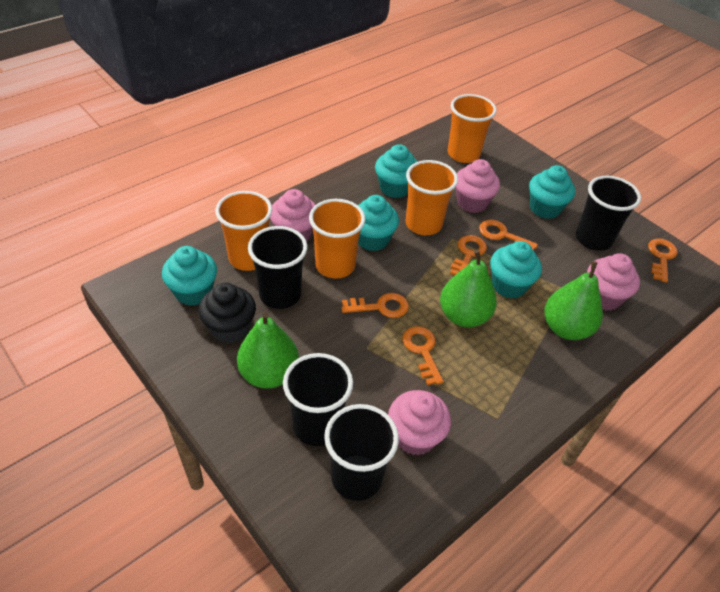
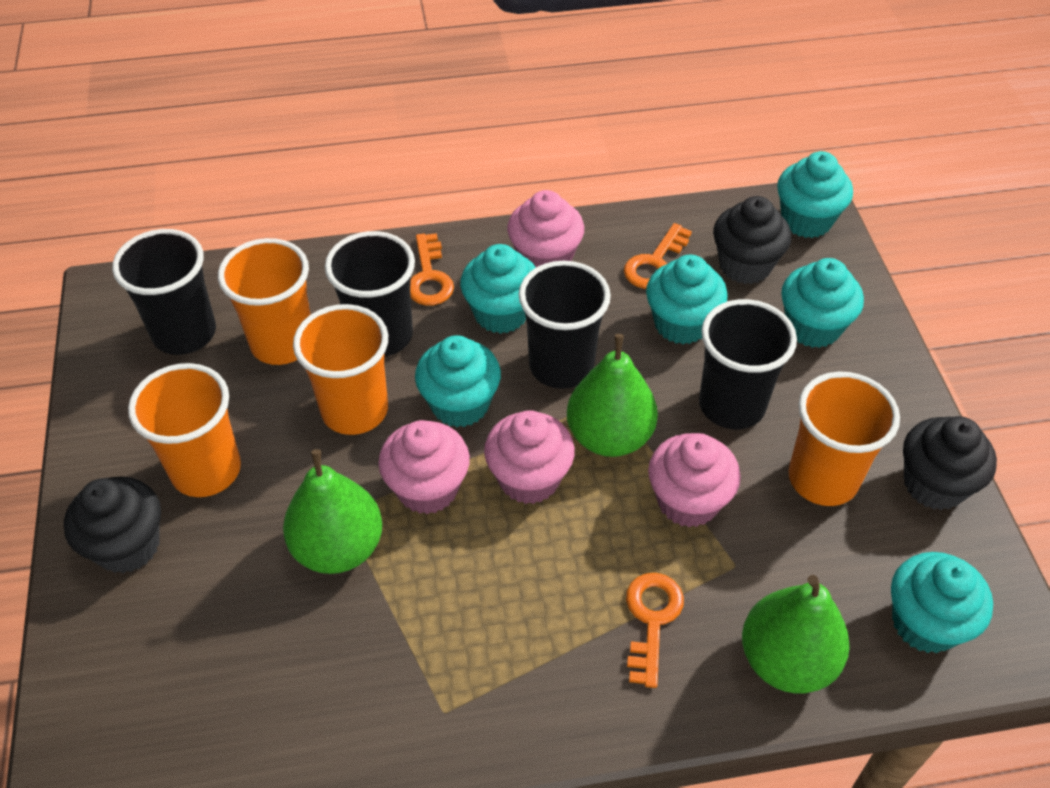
black cupcake: 1 -> 3
orange key: 5 -> 3
turquoise cupcake: 5 -> 6

